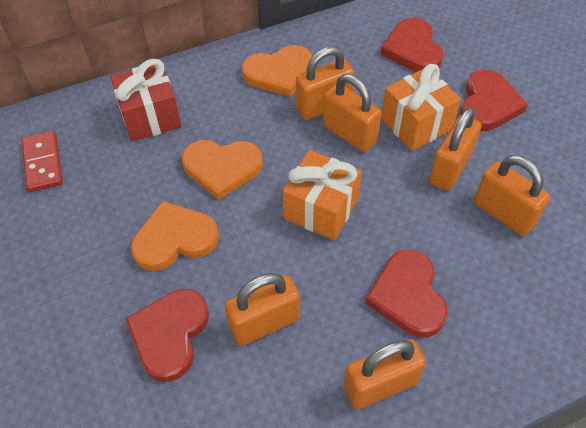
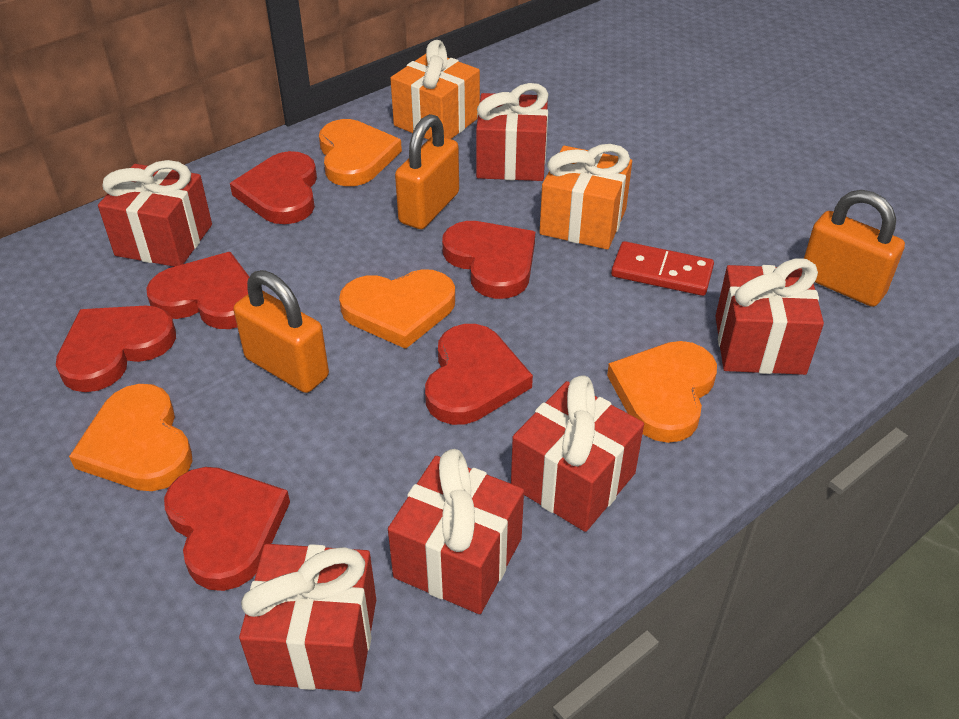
orange heart: 3 -> 4
orange padlock: 6 -> 3
red gift: 1 -> 6
red heart: 4 -> 6

